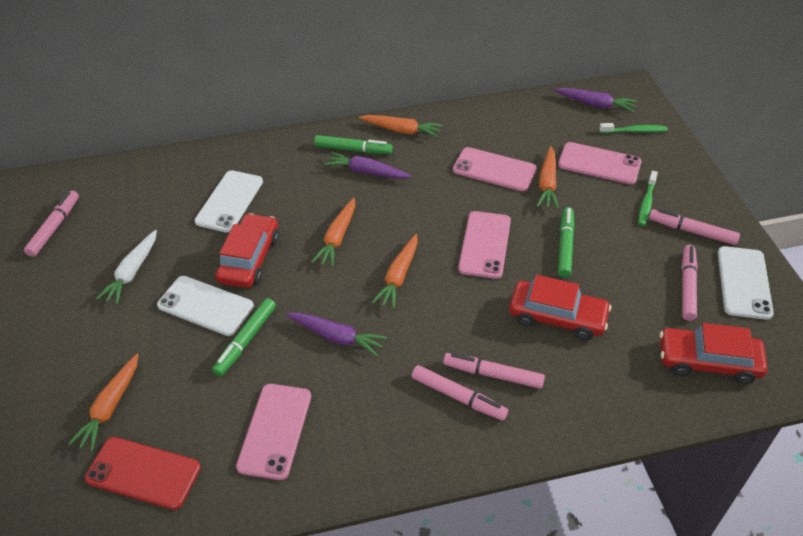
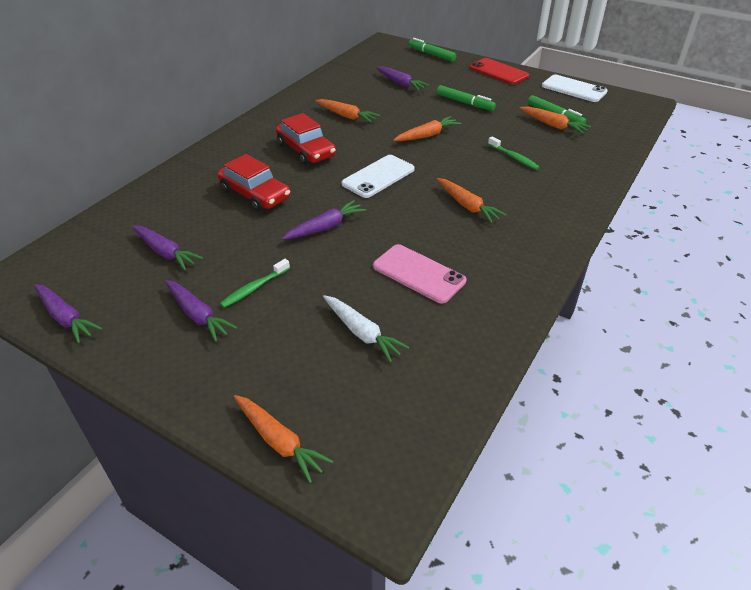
pink marker: 5 -> 0
pink phone: 4 -> 1
purple carrot: 3 -> 5
red car: 3 -> 2
white phone: 3 -> 2

